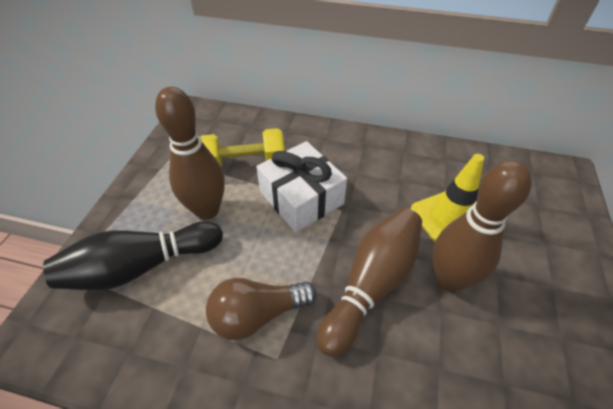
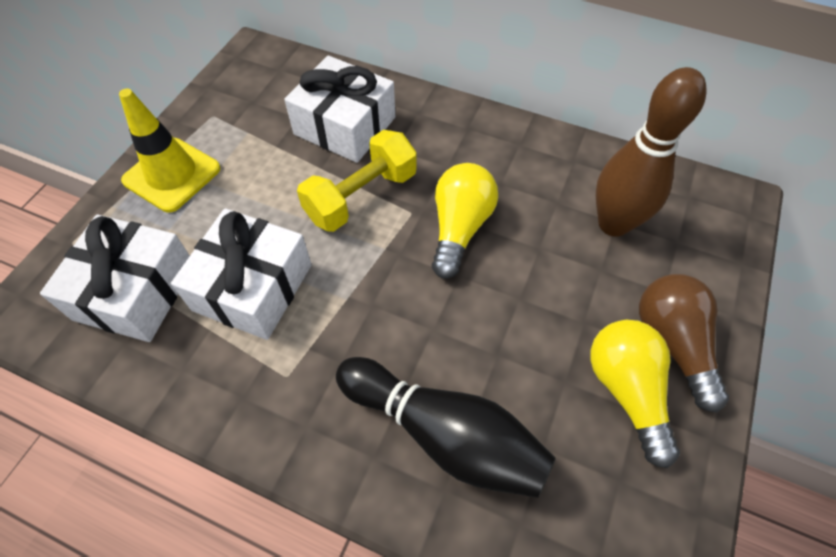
brown bowling pin: 3 -> 1
white gift: 1 -> 3
yellow light bulb: 0 -> 2

